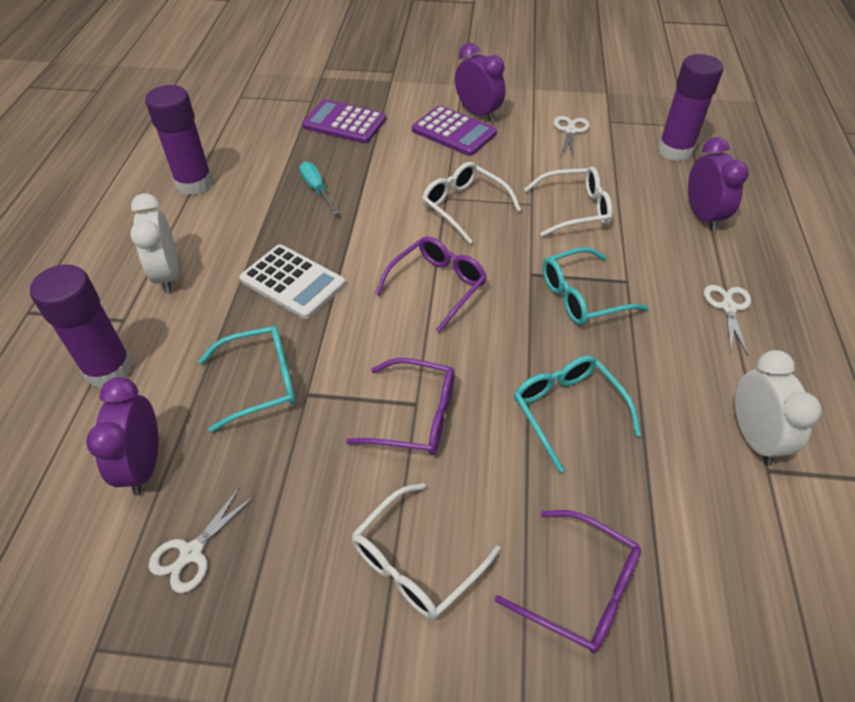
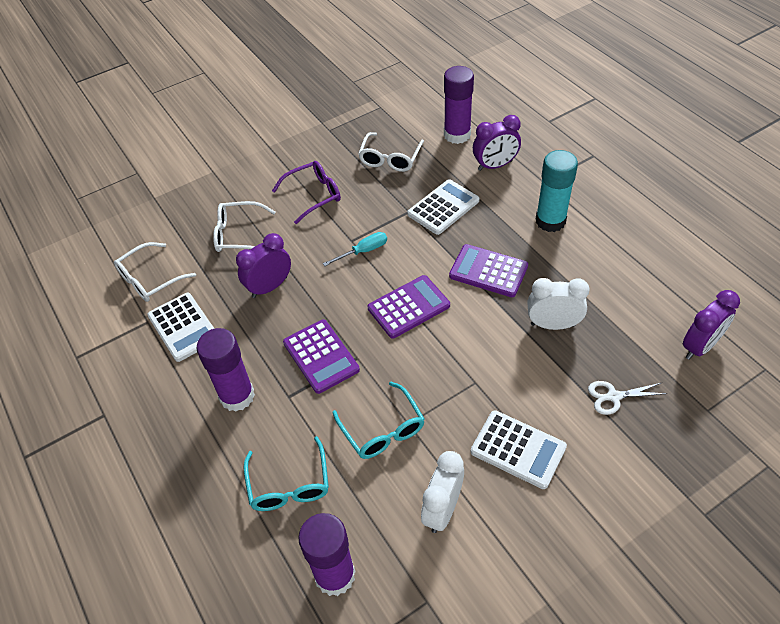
purple calculator: 2 -> 3
purple glasses: 3 -> 1
turquoise glasses: 3 -> 2
turquoise glue stick: 0 -> 1
white calculator: 1 -> 3
white scissors: 3 -> 1

